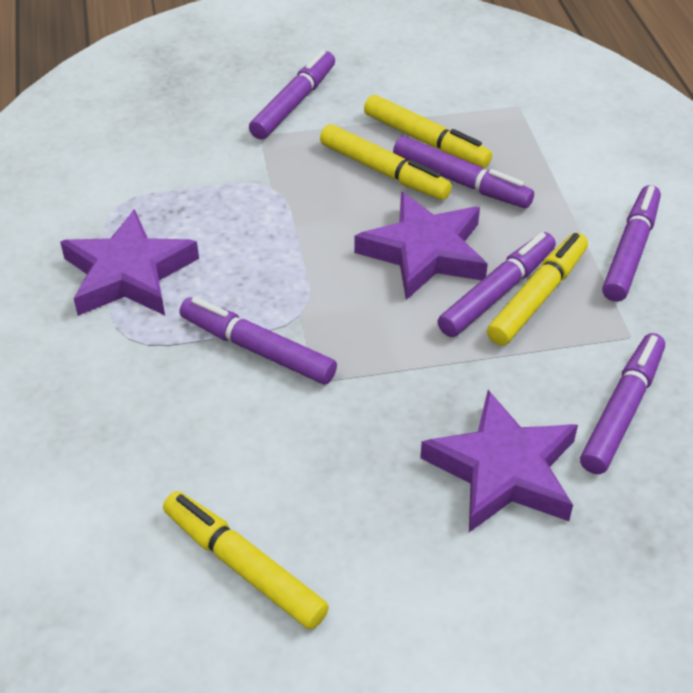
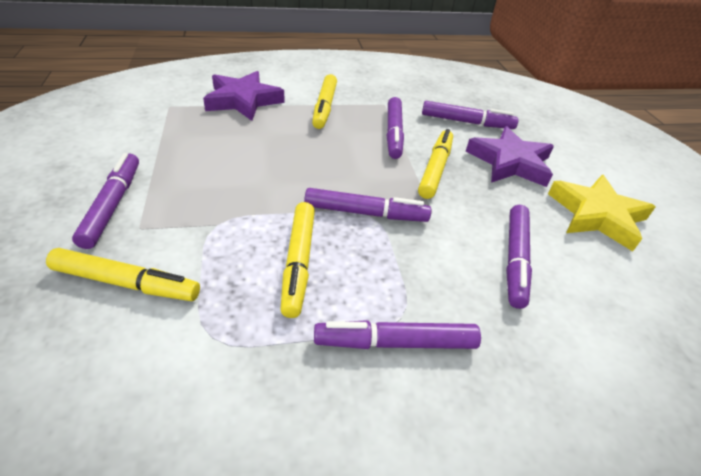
purple star: 3 -> 2
yellow star: 0 -> 1

